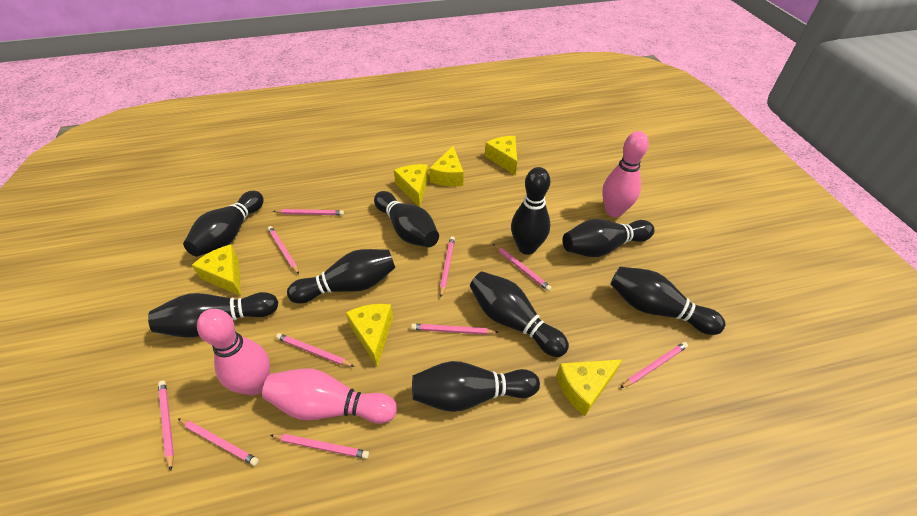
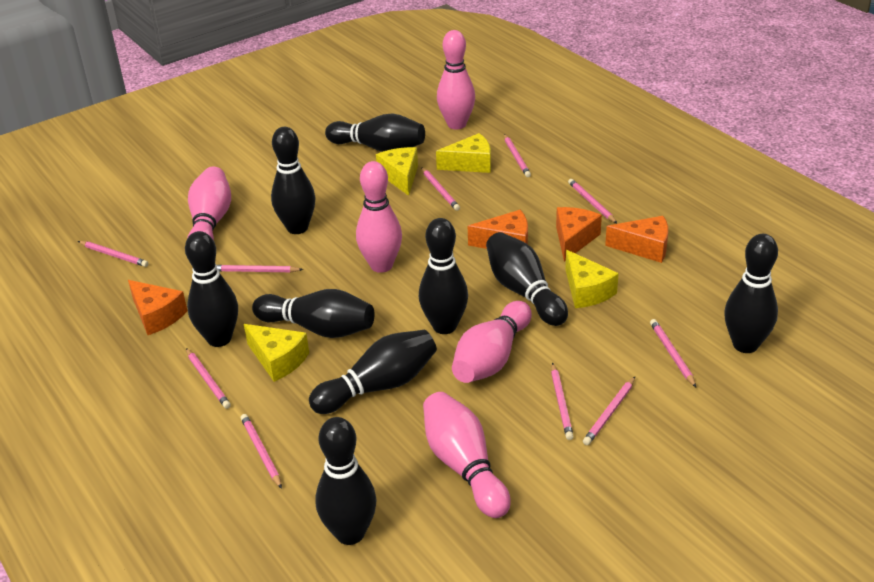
orange cheese: 0 -> 4
pink bowling pin: 3 -> 5
yellow cheese: 6 -> 4

